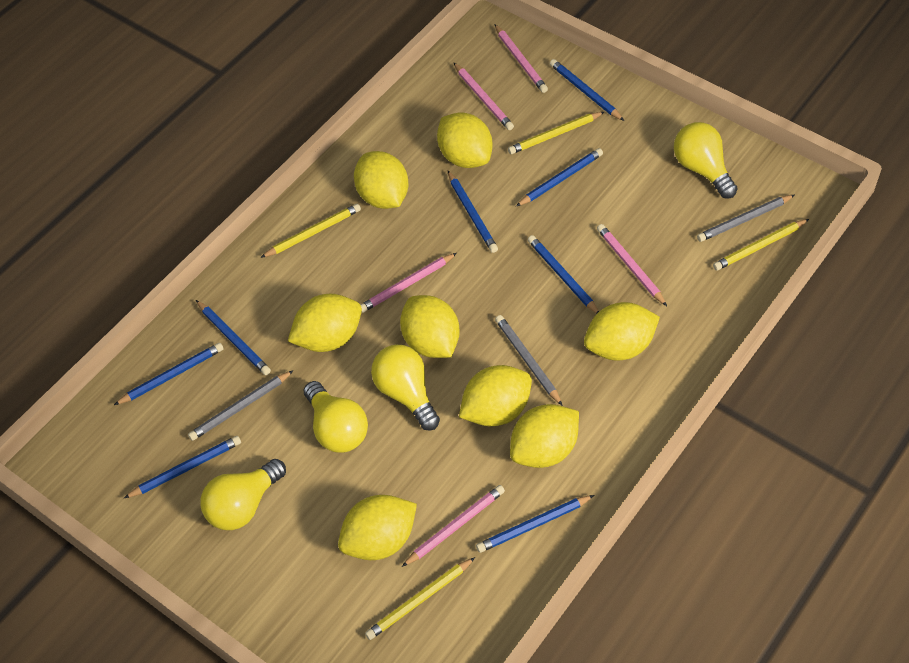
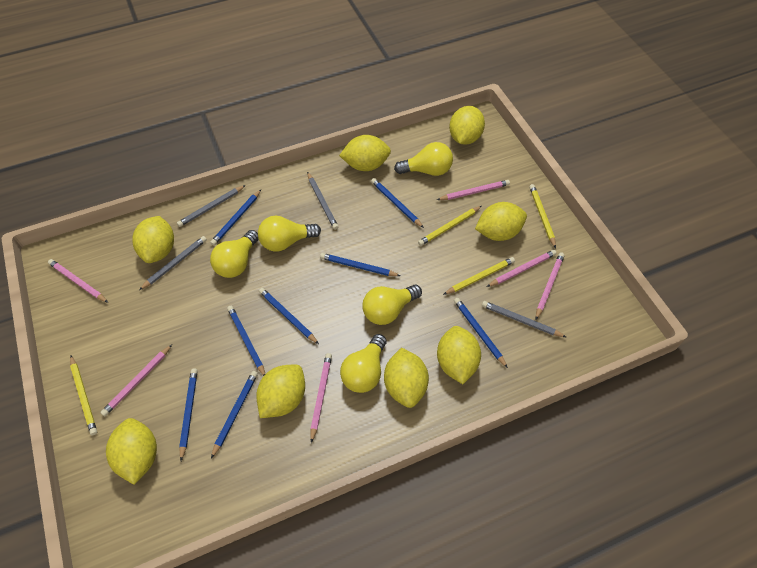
grey pencil: 3 -> 4
pink pencil: 5 -> 6
yellow light bulb: 4 -> 5

